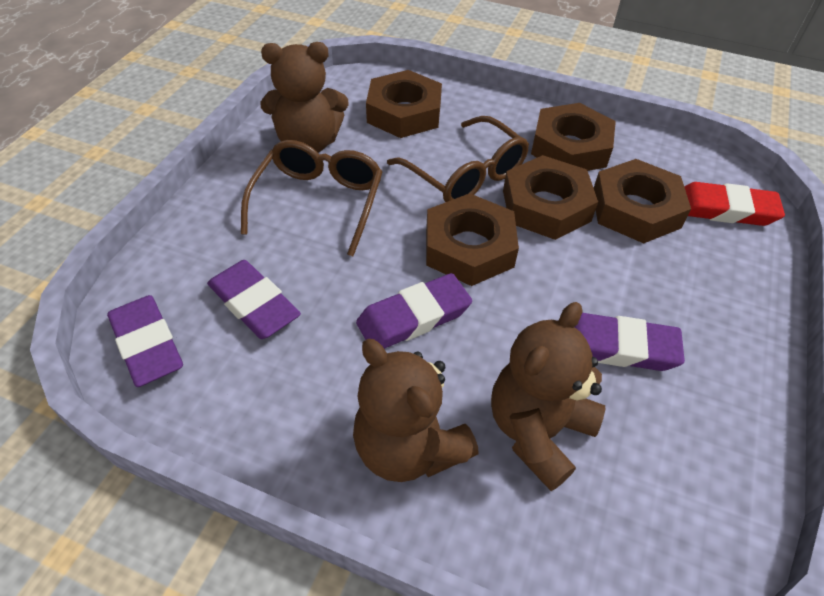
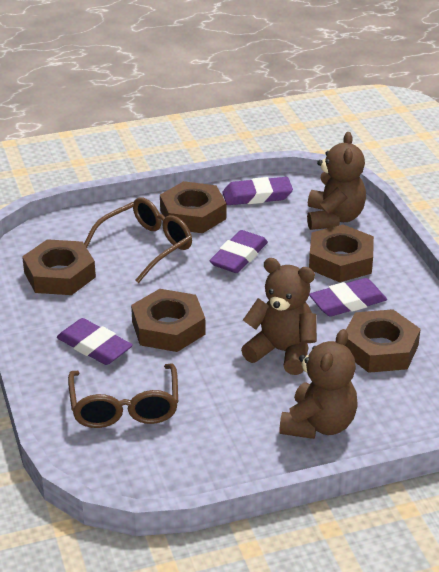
red eraser: 1 -> 0

